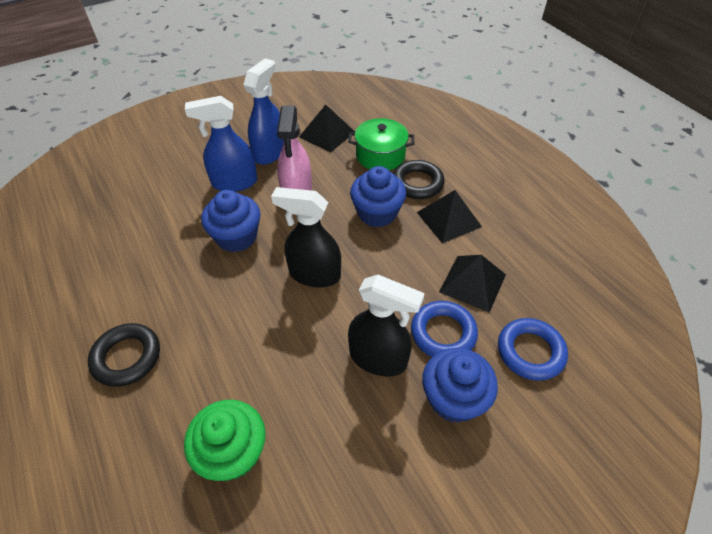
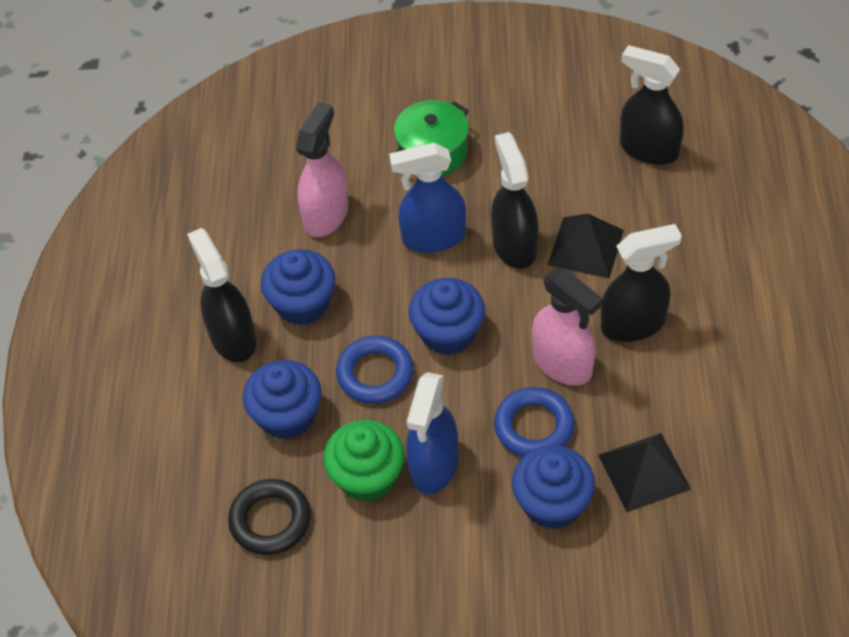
black pyramid: 3 -> 2
black ring: 2 -> 1
black spray bottle: 2 -> 4
blue cupcake: 3 -> 4
pink spray bottle: 1 -> 2

